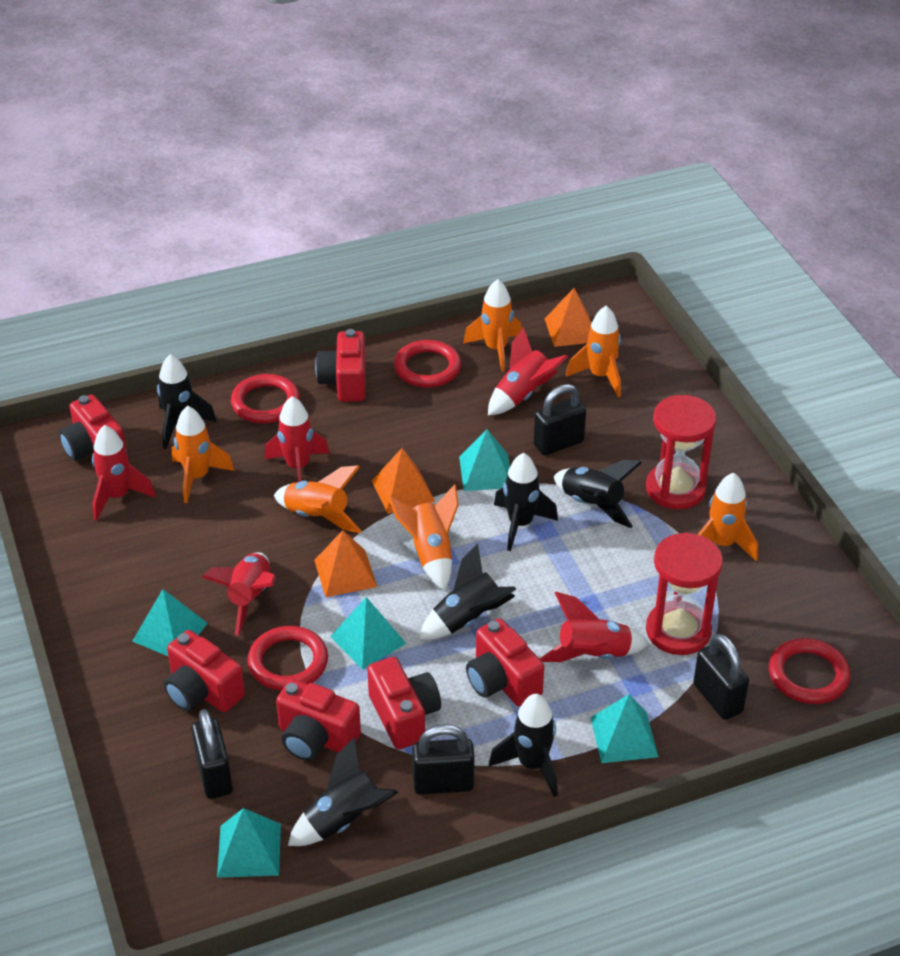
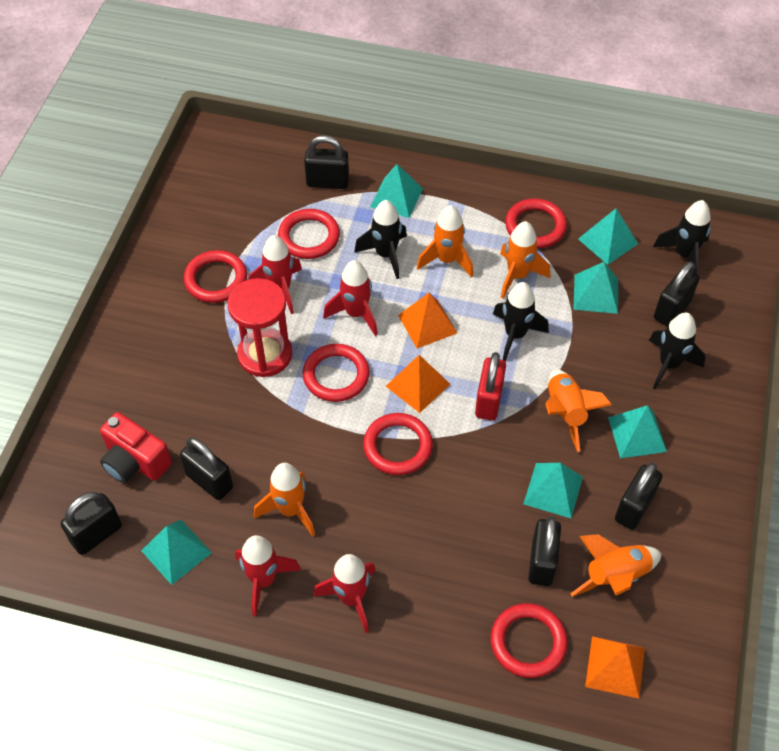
black padlock: 4 -> 6
black rocket: 6 -> 4
orange rocket: 6 -> 5
red camera: 6 -> 1
red hourglass: 2 -> 1
red padlock: 0 -> 1
red ring: 4 -> 6
red rocket: 5 -> 4
turquoise pyramid: 5 -> 6

